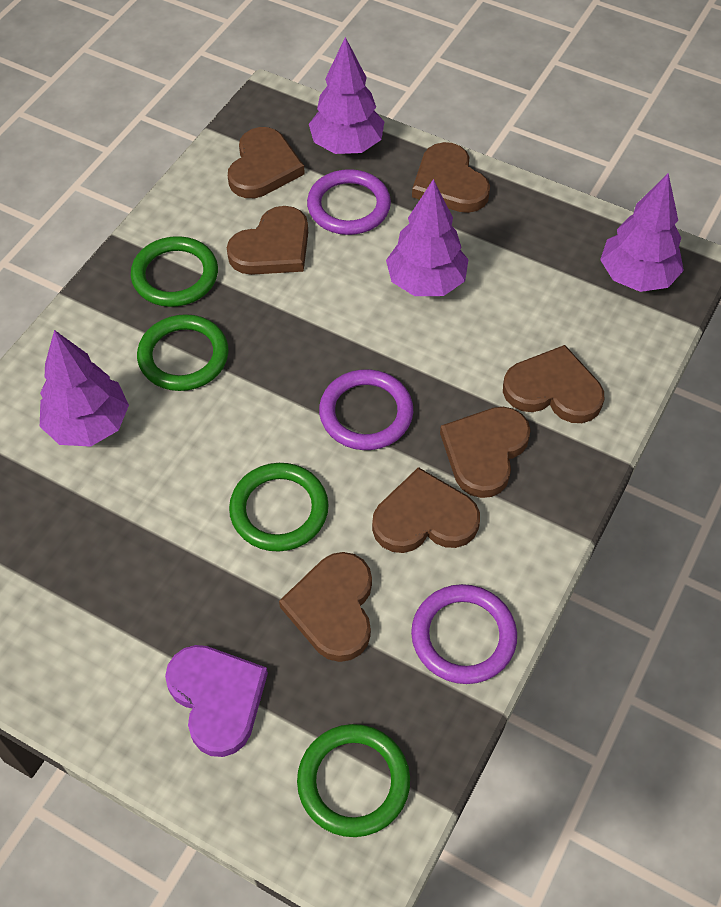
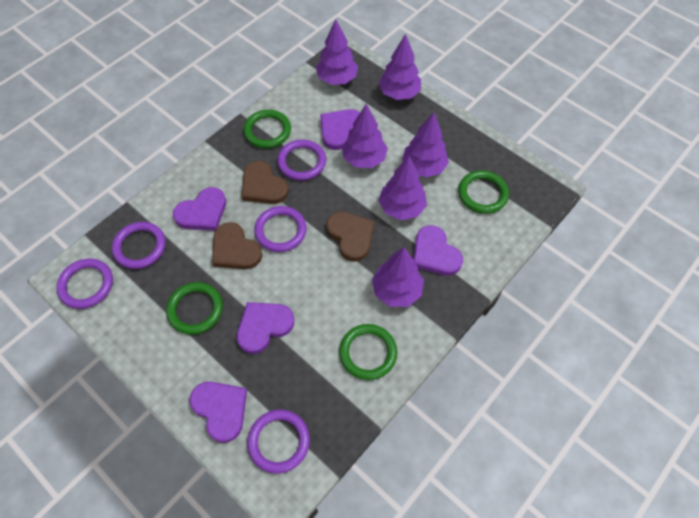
brown heart: 7 -> 3
purple heart: 1 -> 5
purple ring: 3 -> 5
purple tree: 4 -> 6

